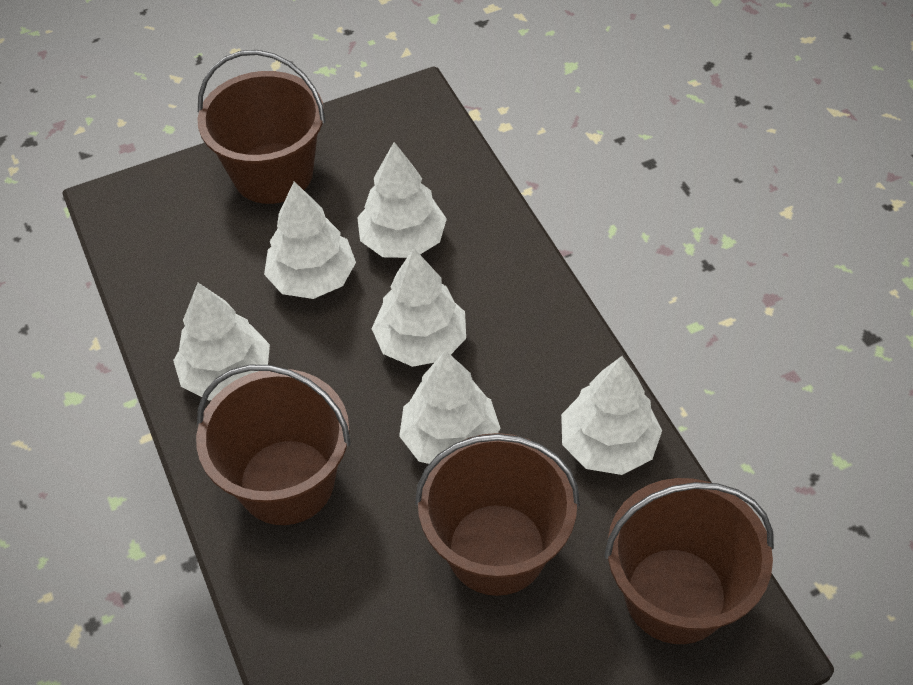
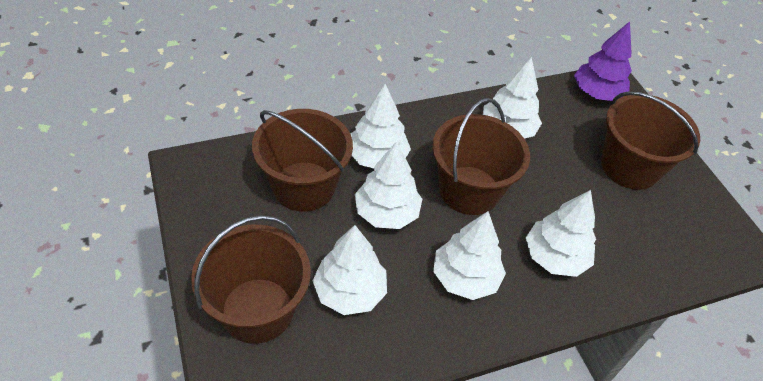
purple tree: 0 -> 1

